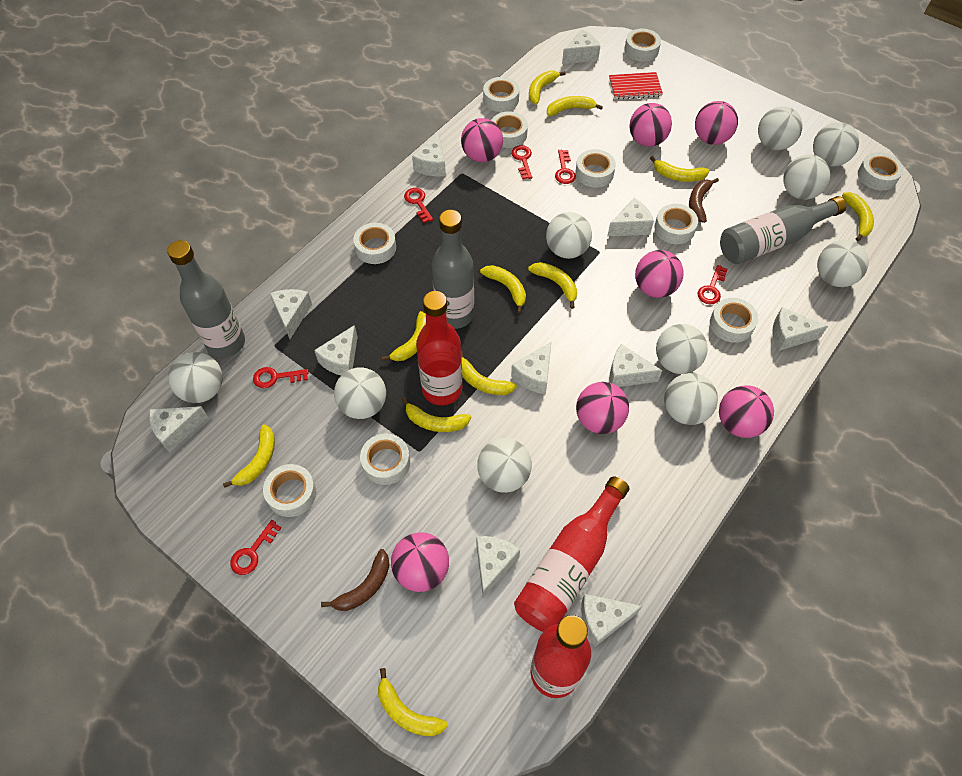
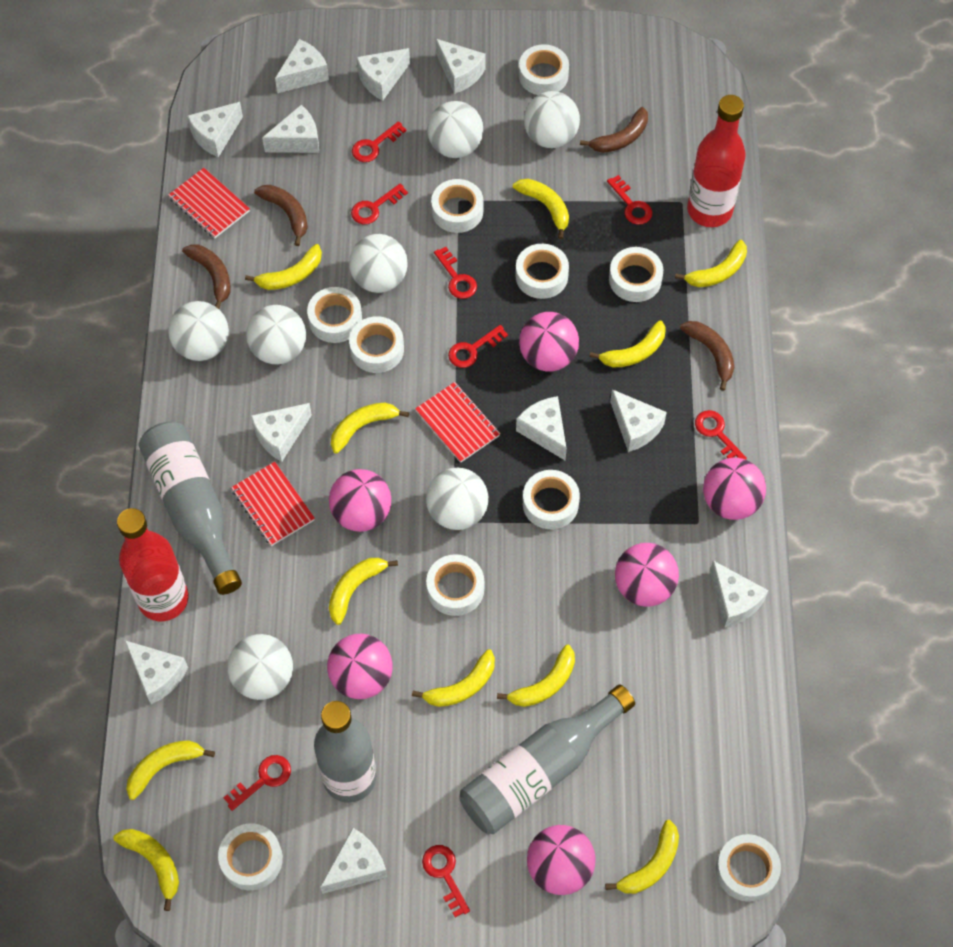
brown banana: 2 -> 4
pink ball: 7 -> 6
red bottle: 3 -> 2
red key: 6 -> 8
red notebook: 1 -> 3
white ball: 10 -> 7

